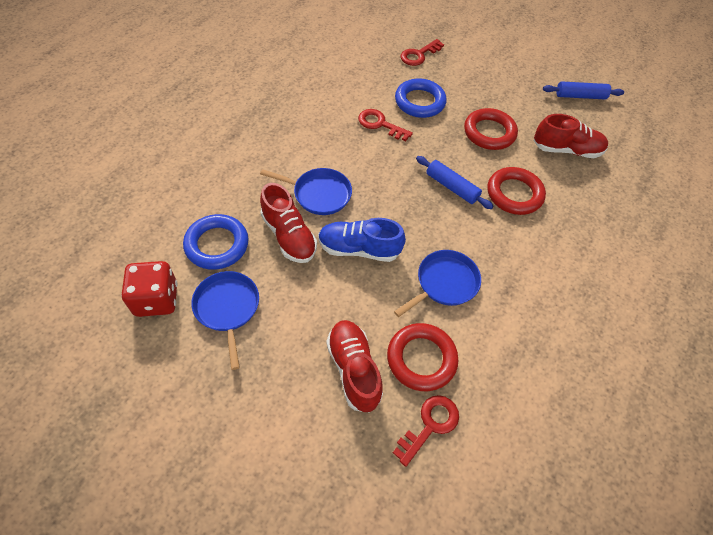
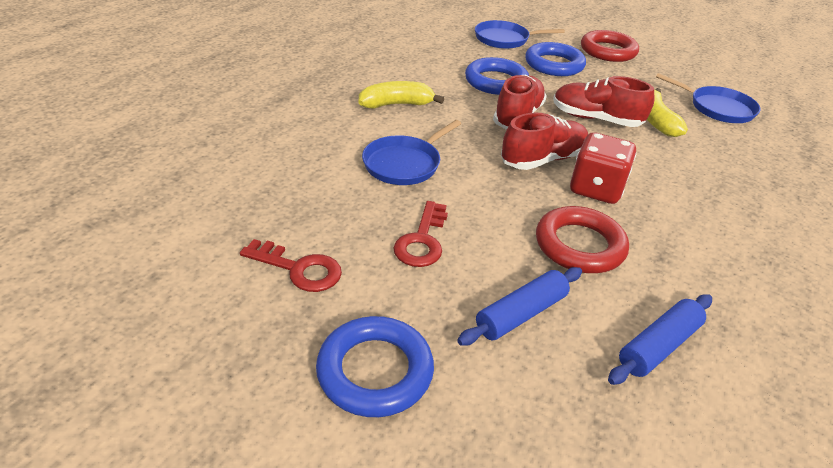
blue ring: 2 -> 3
blue shoe: 1 -> 0
red key: 3 -> 2
red ring: 3 -> 2
yellow banana: 0 -> 2

